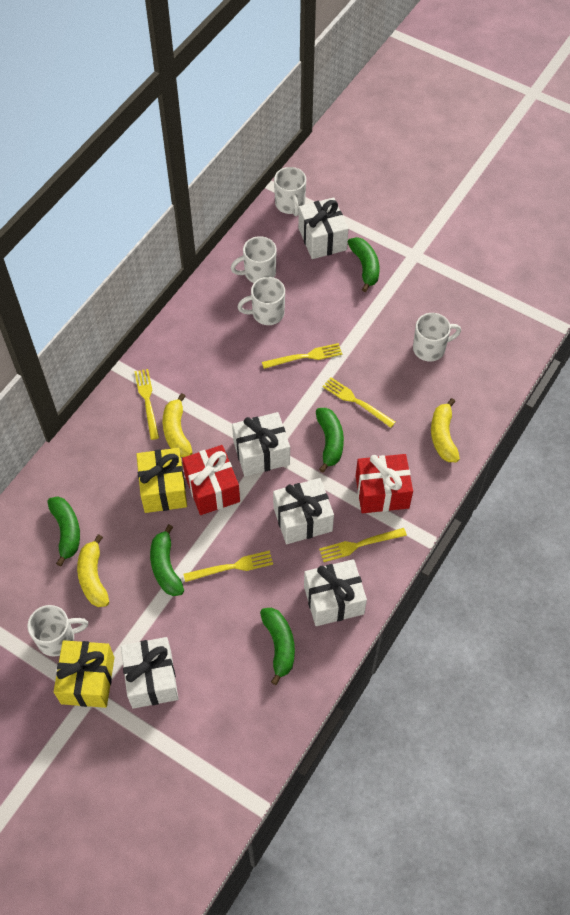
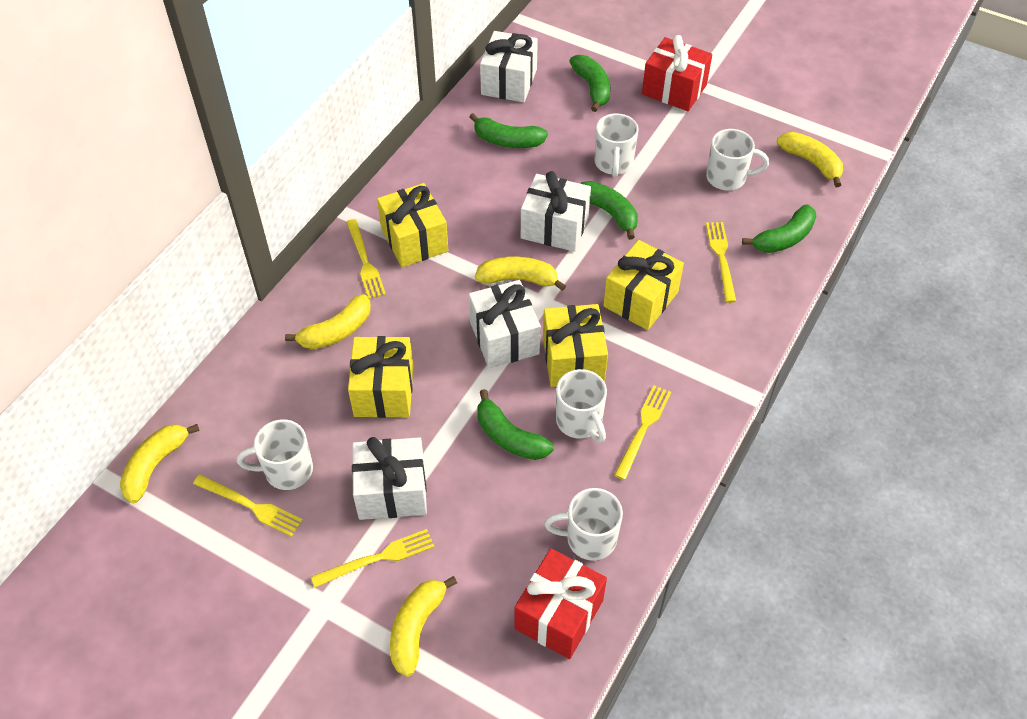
white gift: 5 -> 4
yellow banana: 3 -> 5
yellow gift: 2 -> 4

